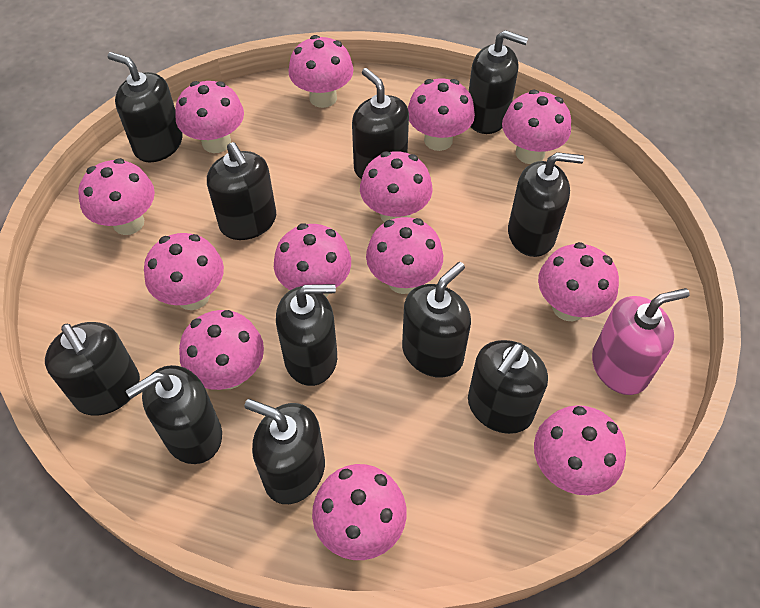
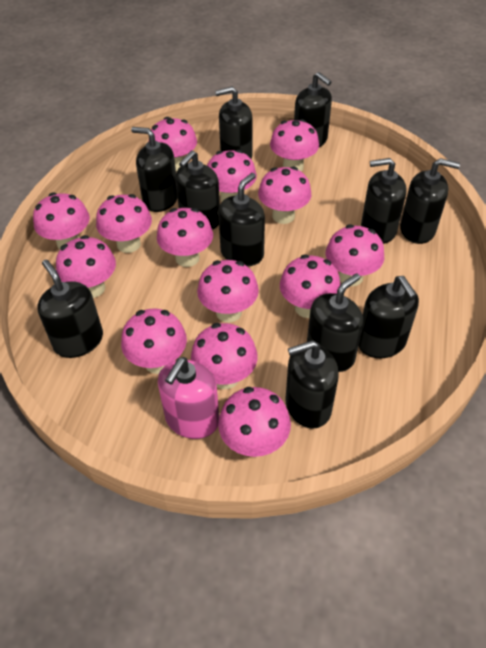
pink mushroom: 13 -> 14

